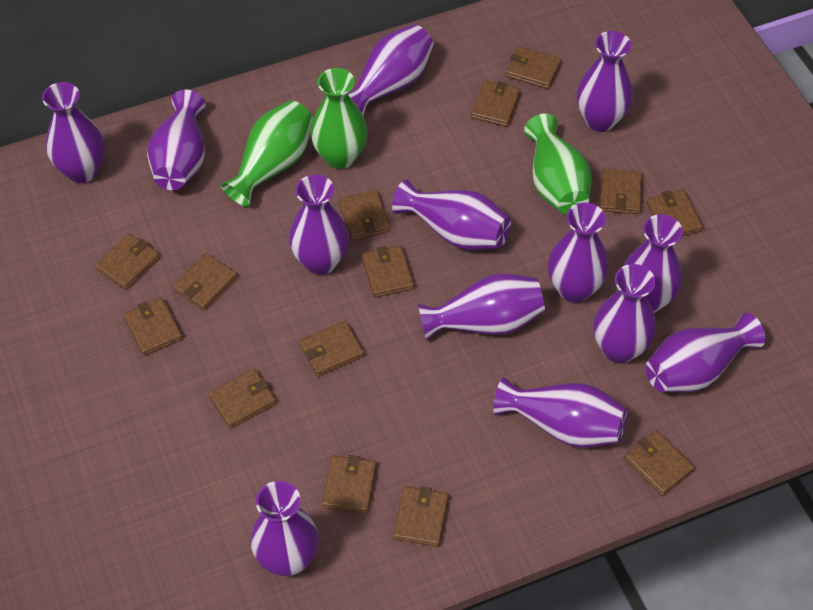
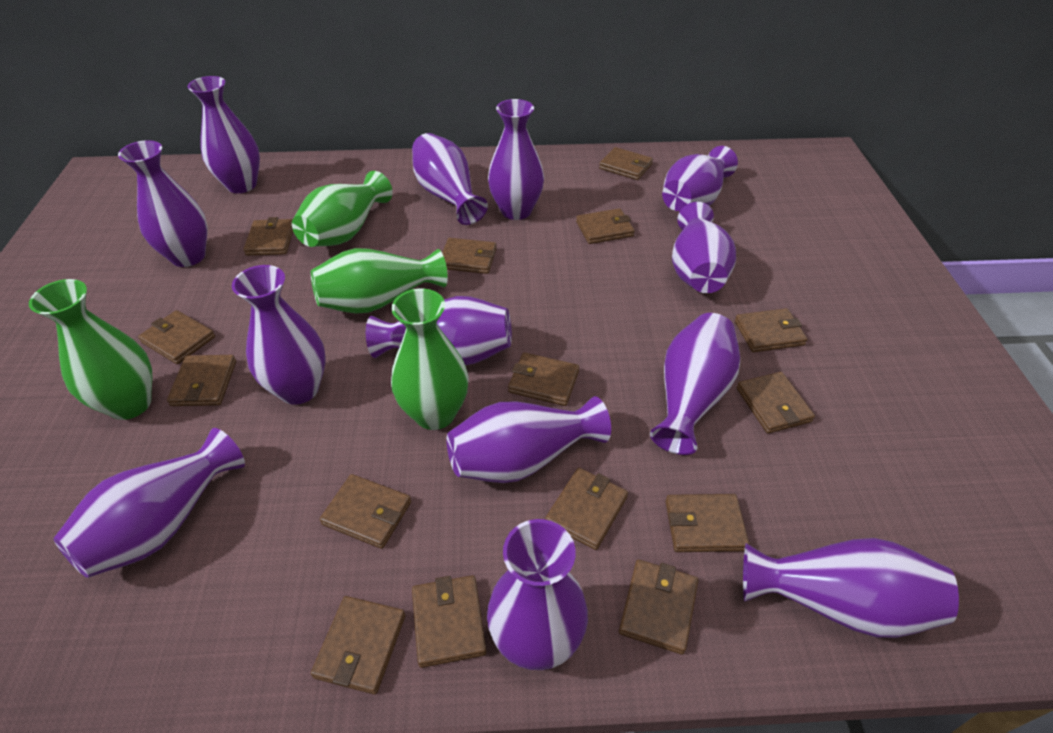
brown wallet: 14 -> 15
green vase: 3 -> 4

